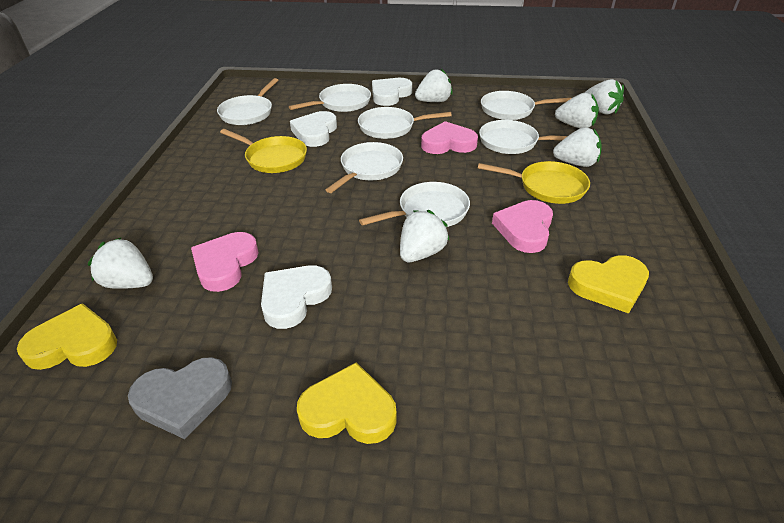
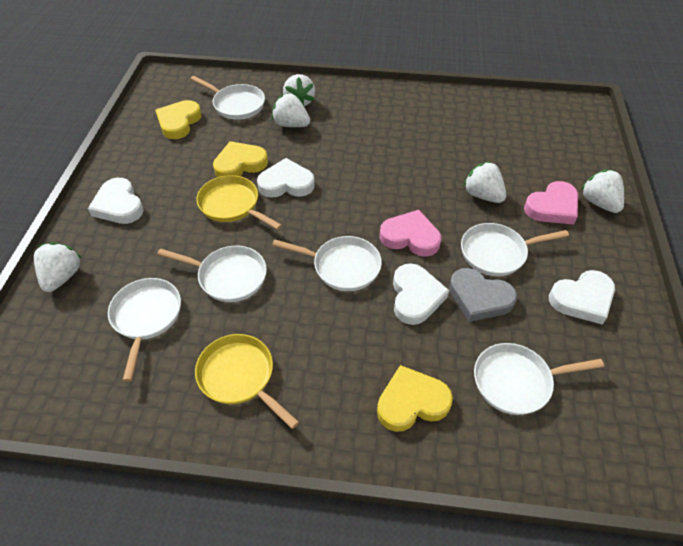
pink heart: 3 -> 2
white heart: 3 -> 4
white pan: 7 -> 6
white strawberry: 6 -> 5

